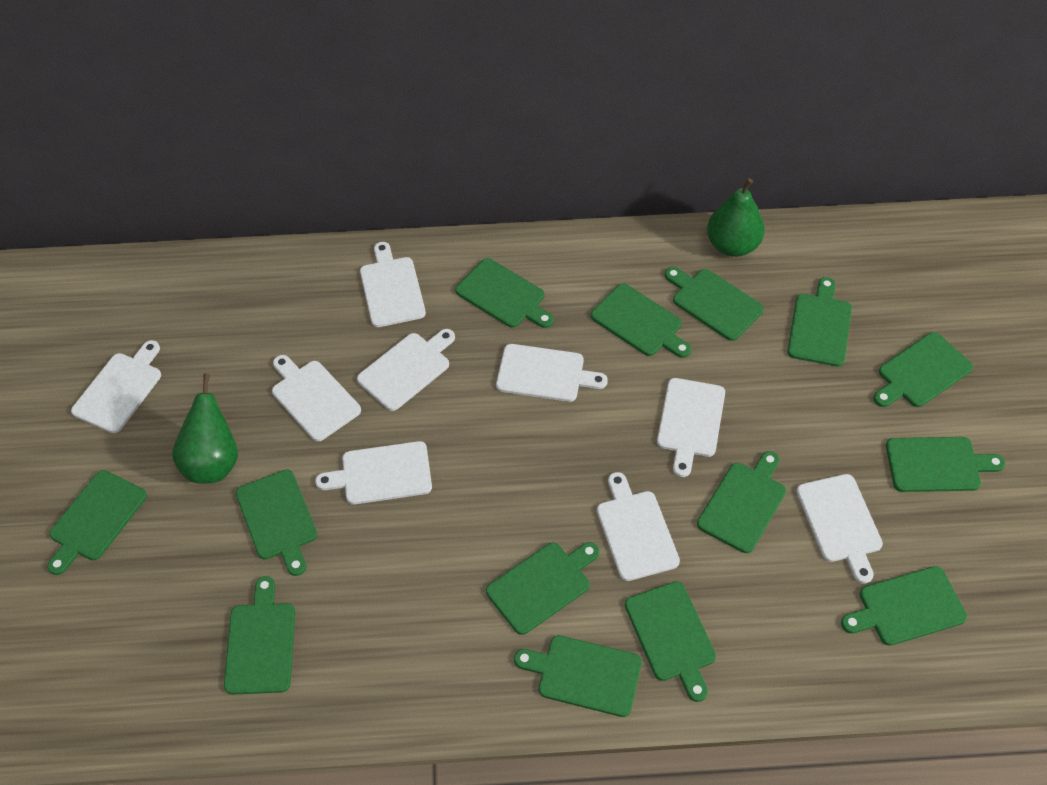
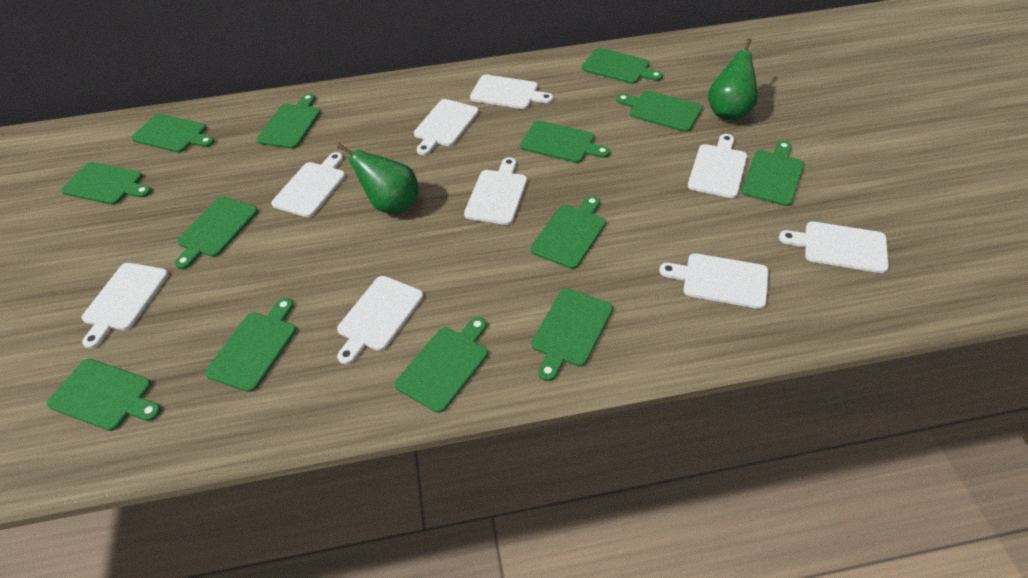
green cutting board: 14 -> 13

